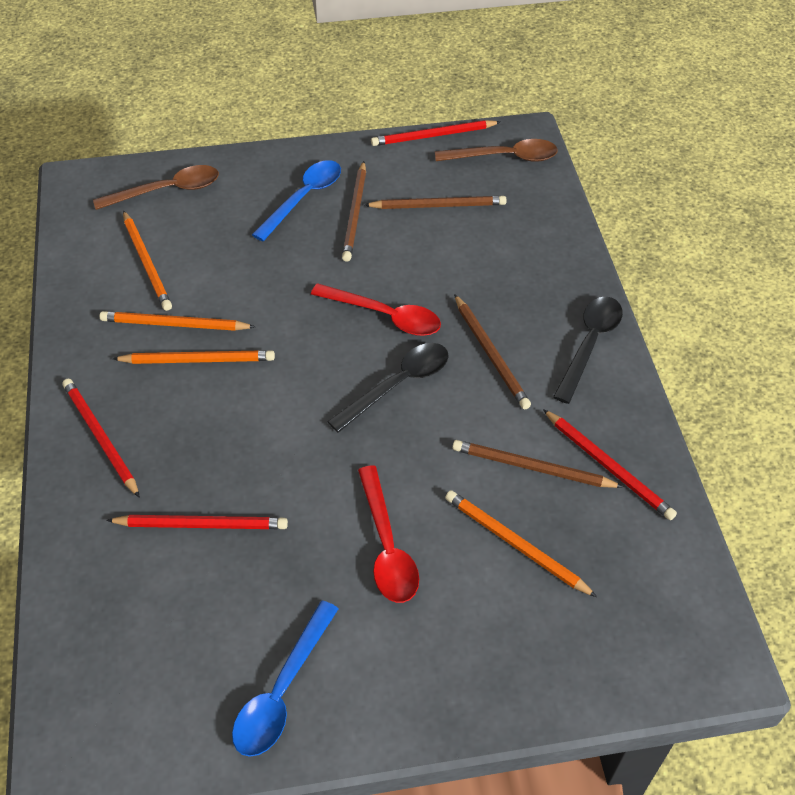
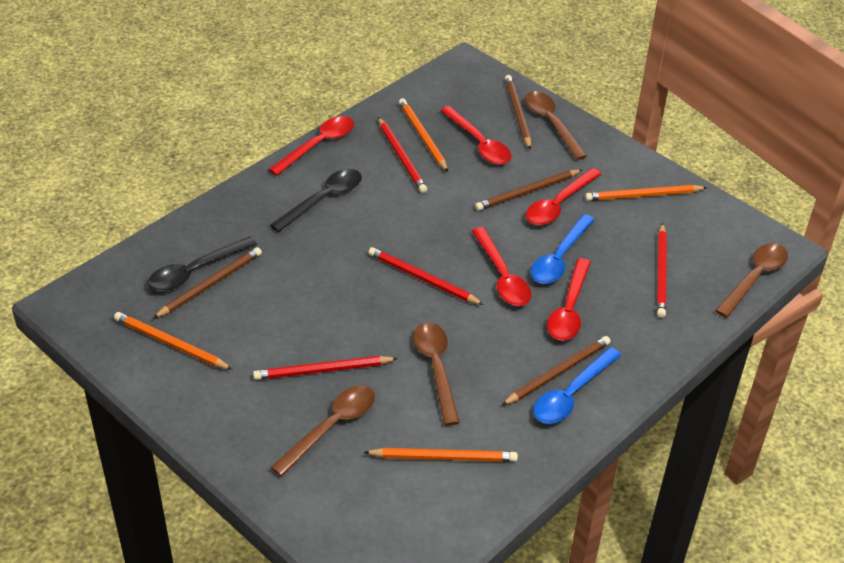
brown spoon: 2 -> 4
red spoon: 2 -> 5

